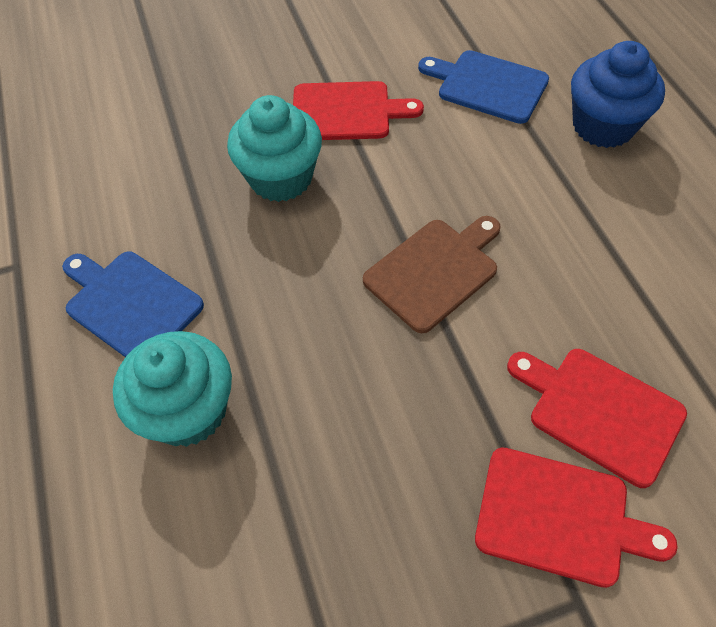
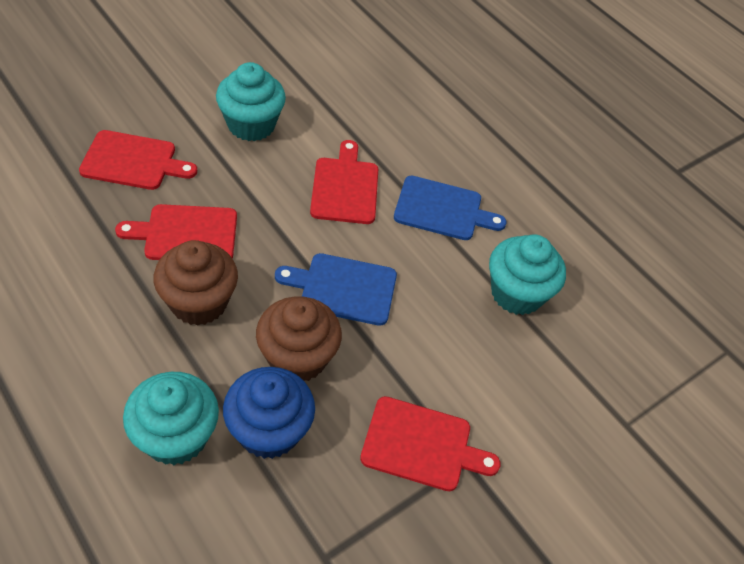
brown cupcake: 0 -> 2
brown cutting board: 1 -> 0
red cutting board: 3 -> 4
turquoise cupcake: 2 -> 3

